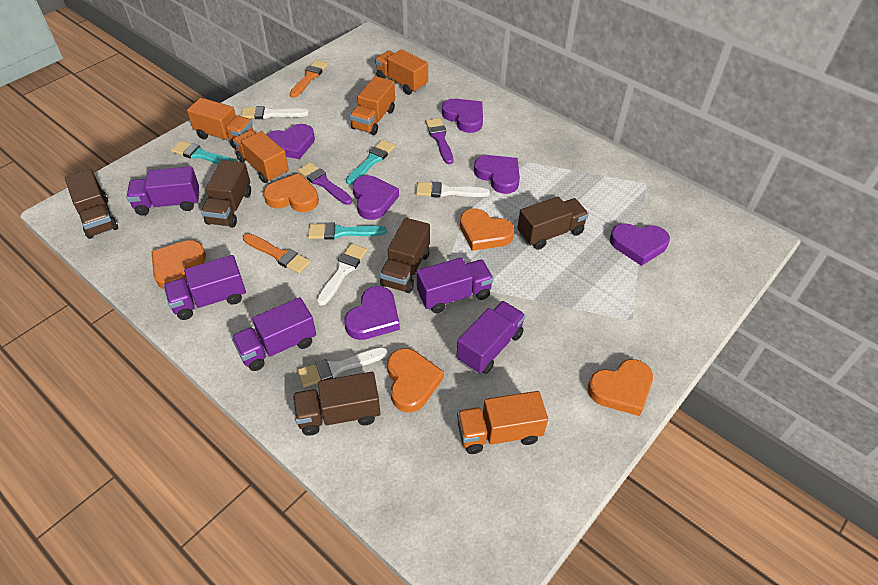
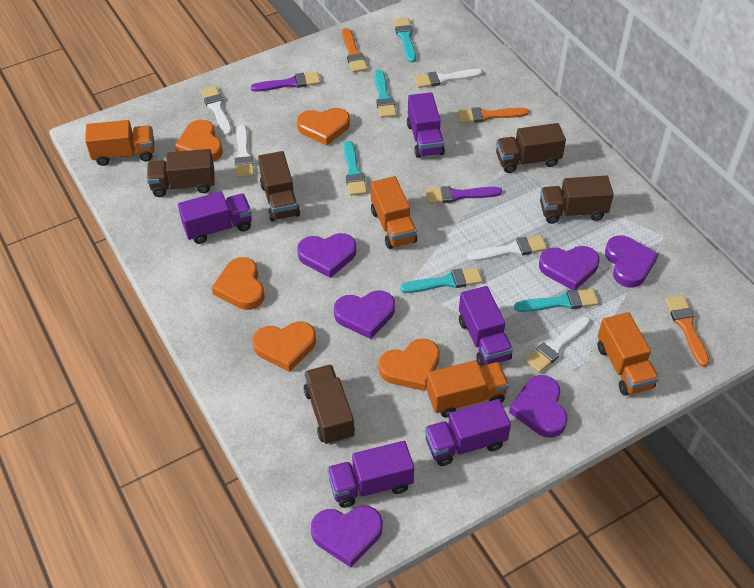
orange brush: 2 -> 3
orange truck: 5 -> 4
turquoise brush: 3 -> 5
white brush: 4 -> 5

